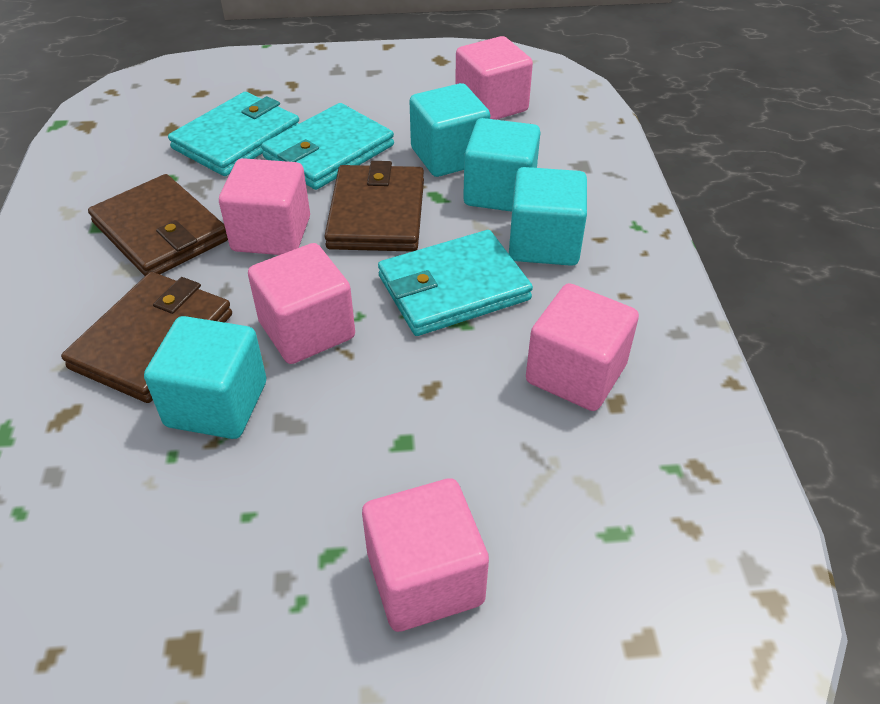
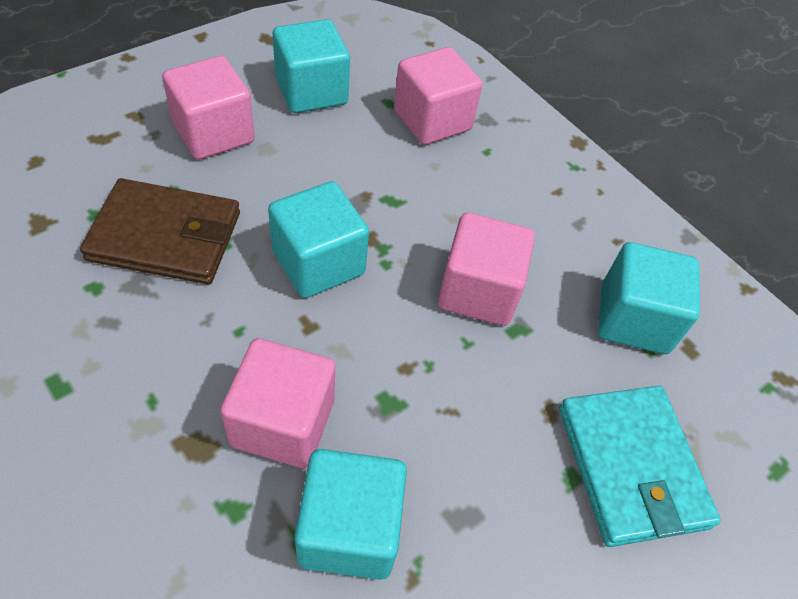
brown wallet: 3 -> 1
pink cube: 5 -> 4
turquoise wallet: 3 -> 1

